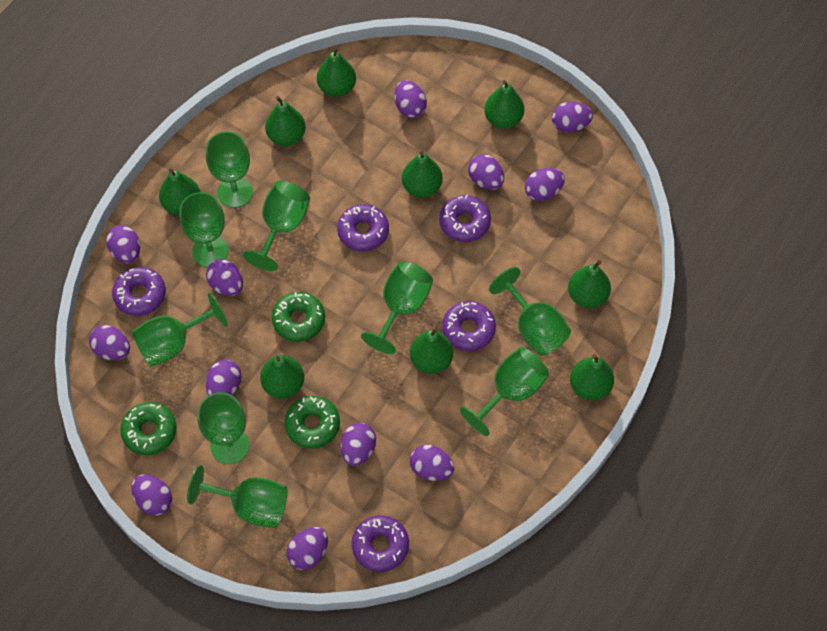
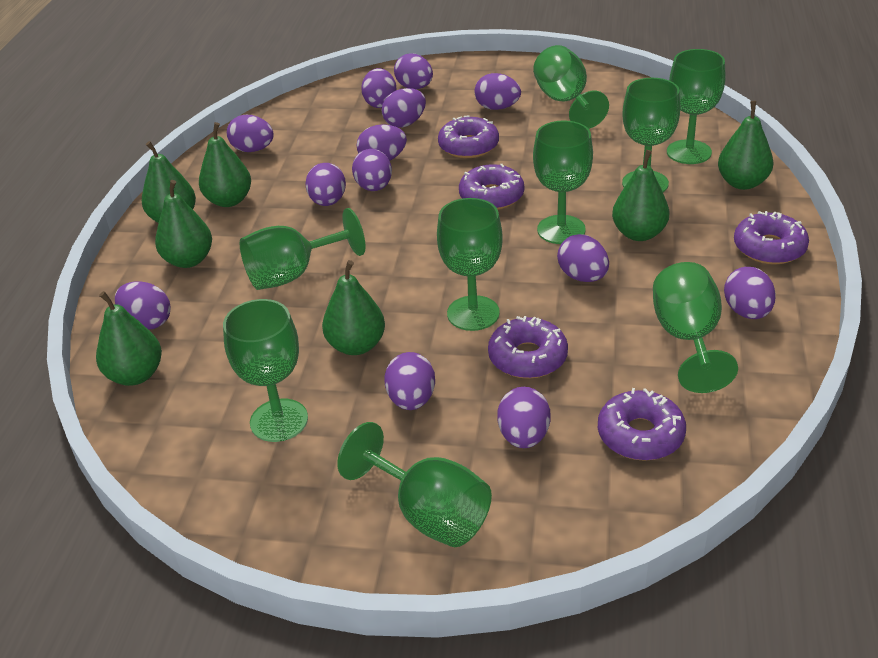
green donut: 3 -> 0
green pear: 9 -> 7
purple egg: 12 -> 13

